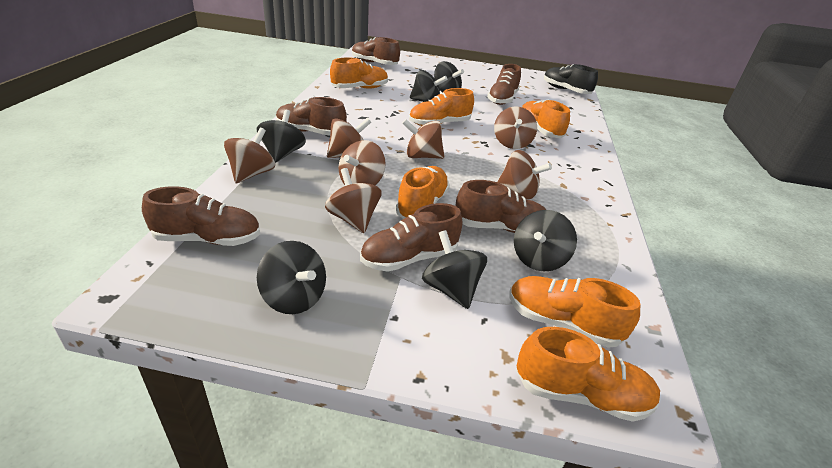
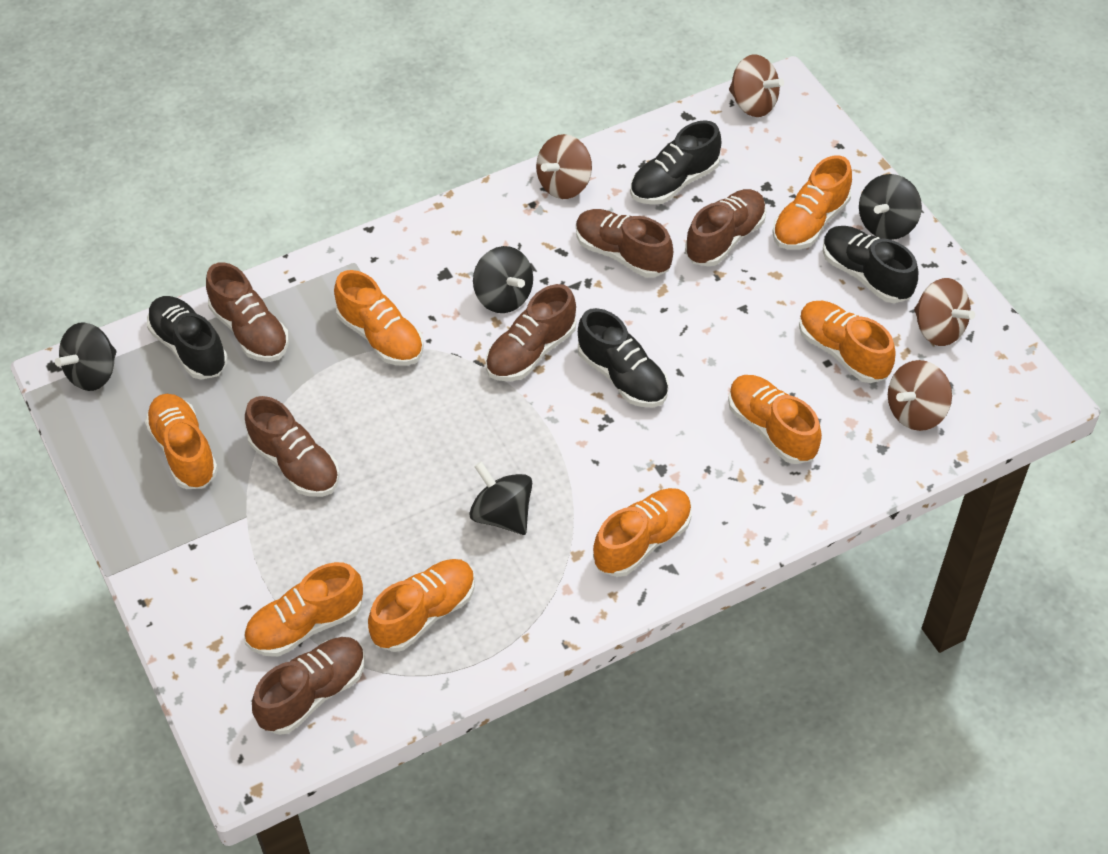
black shoe: 1 -> 4
black spinning top: 6 -> 4
brown spinning top: 7 -> 4
orange shoe: 6 -> 8

